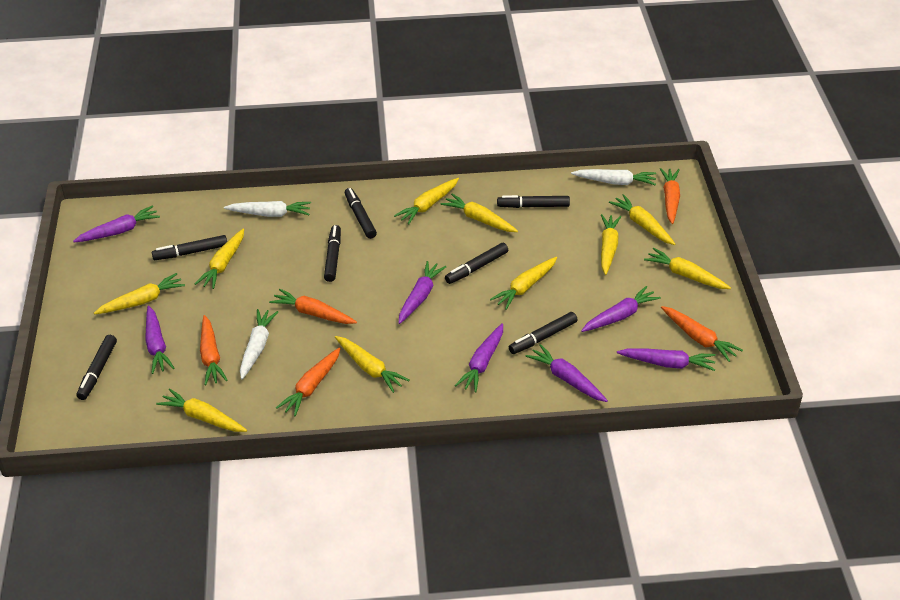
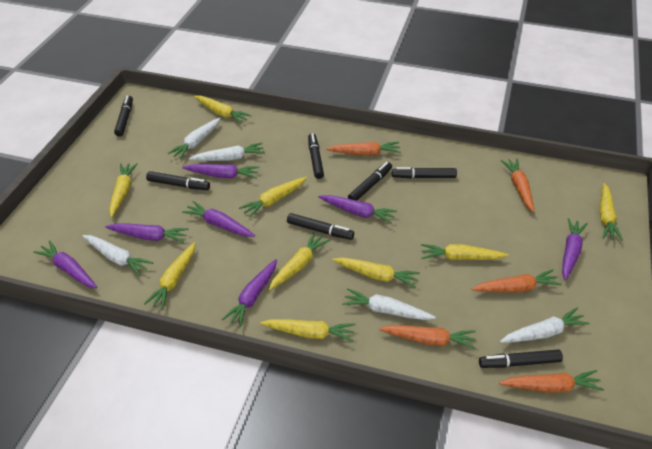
white carrot: 3 -> 5
yellow carrot: 10 -> 9

